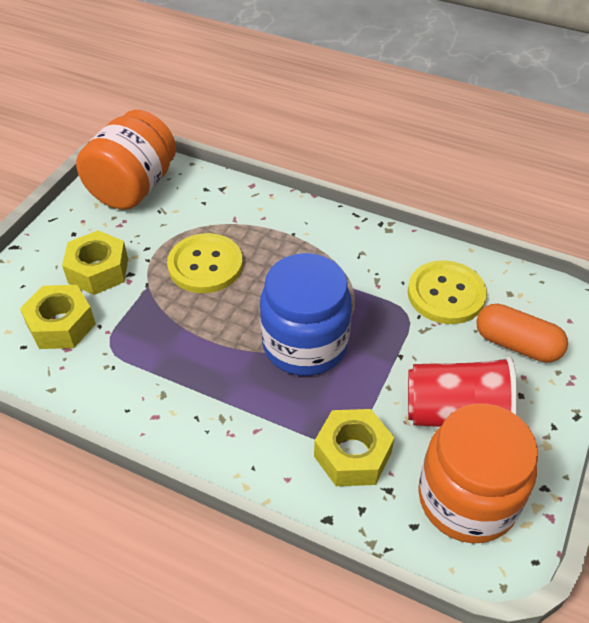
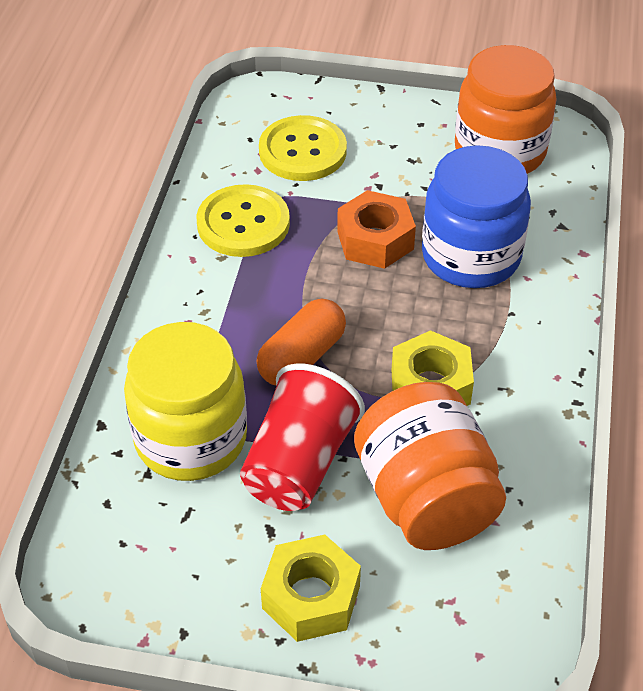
orange nut: 0 -> 1
yellow jar: 0 -> 1
yellow nut: 3 -> 2

